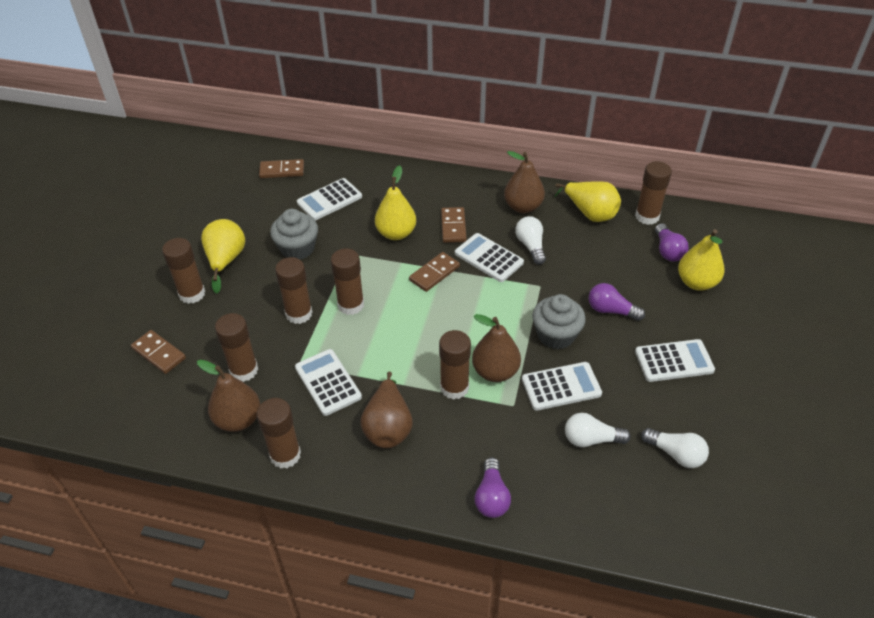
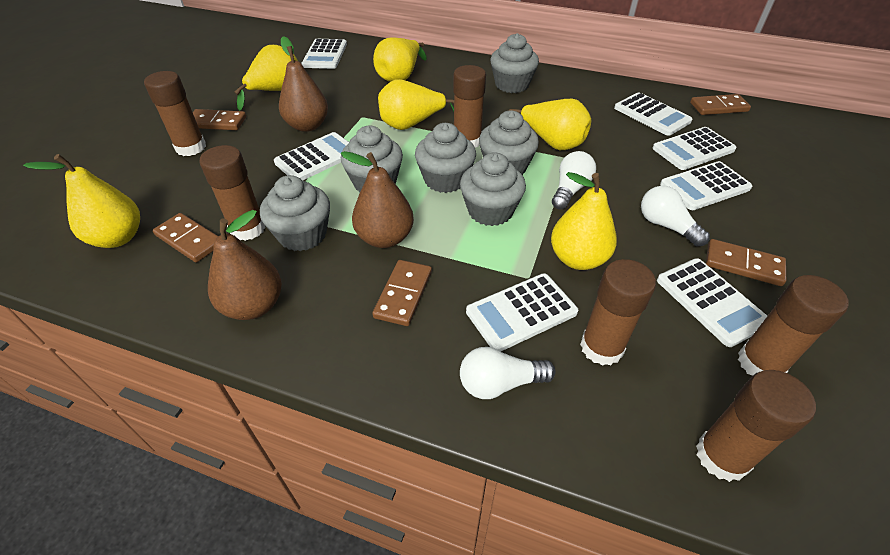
brown domino: 4 -> 5
brown glue stick: 7 -> 6
brown pear: 4 -> 3
grey cupcake: 2 -> 6
purple light bulb: 3 -> 0
white calculator: 5 -> 7
yellow pear: 4 -> 6

